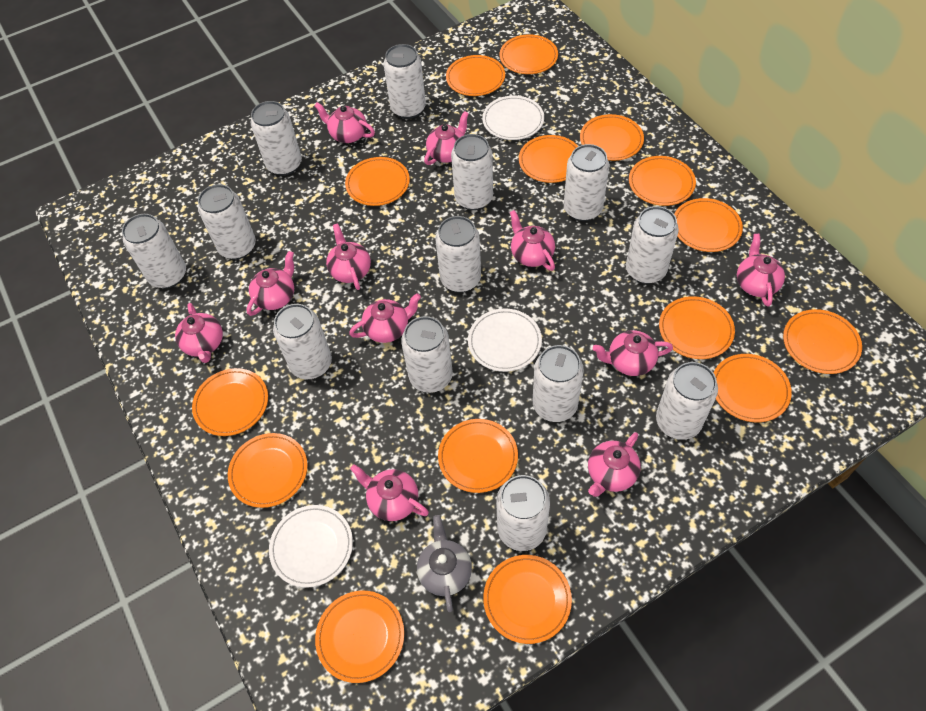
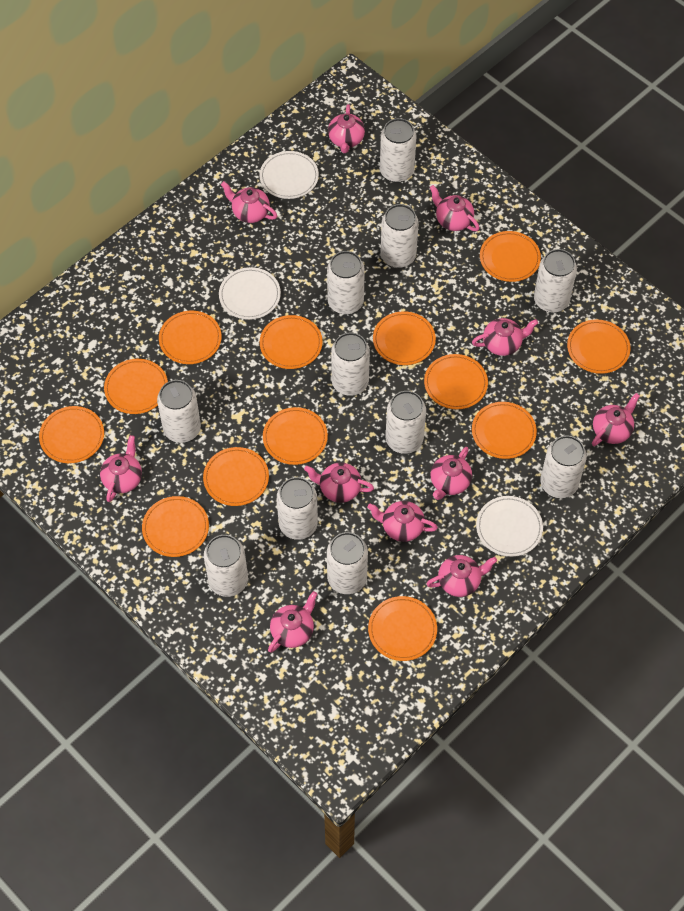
grey teapot: 1 -> 0
orange plate: 15 -> 13
white can: 13 -> 11

